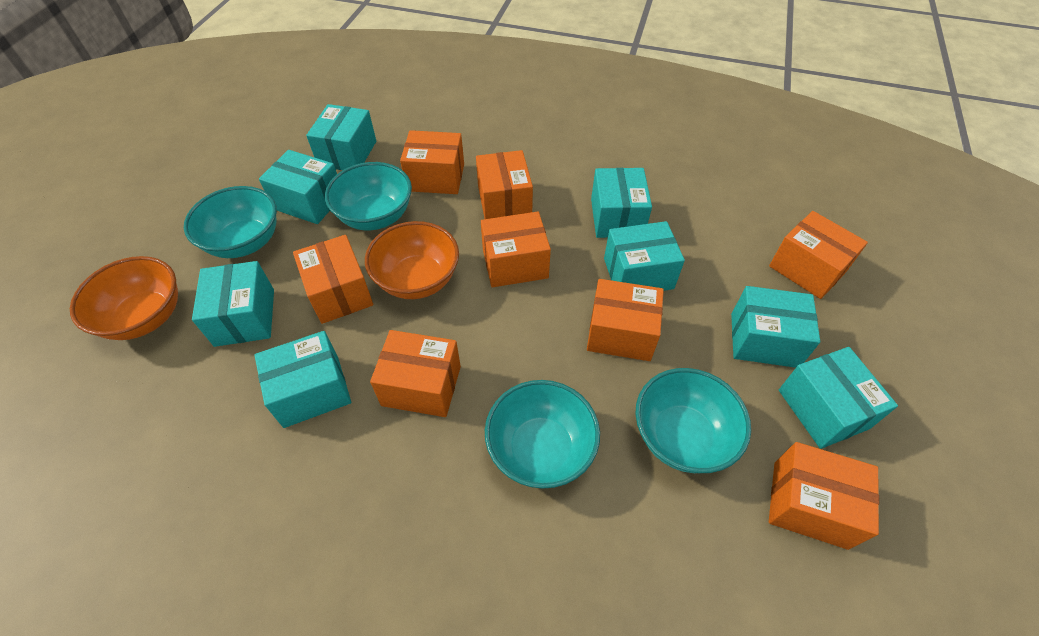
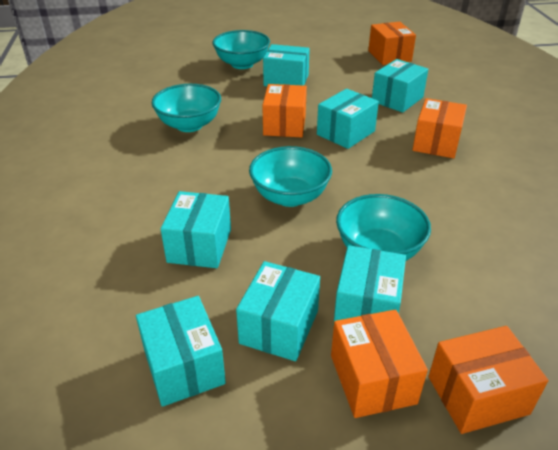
orange bowl: 2 -> 0
orange box: 8 -> 5
turquoise box: 8 -> 7

